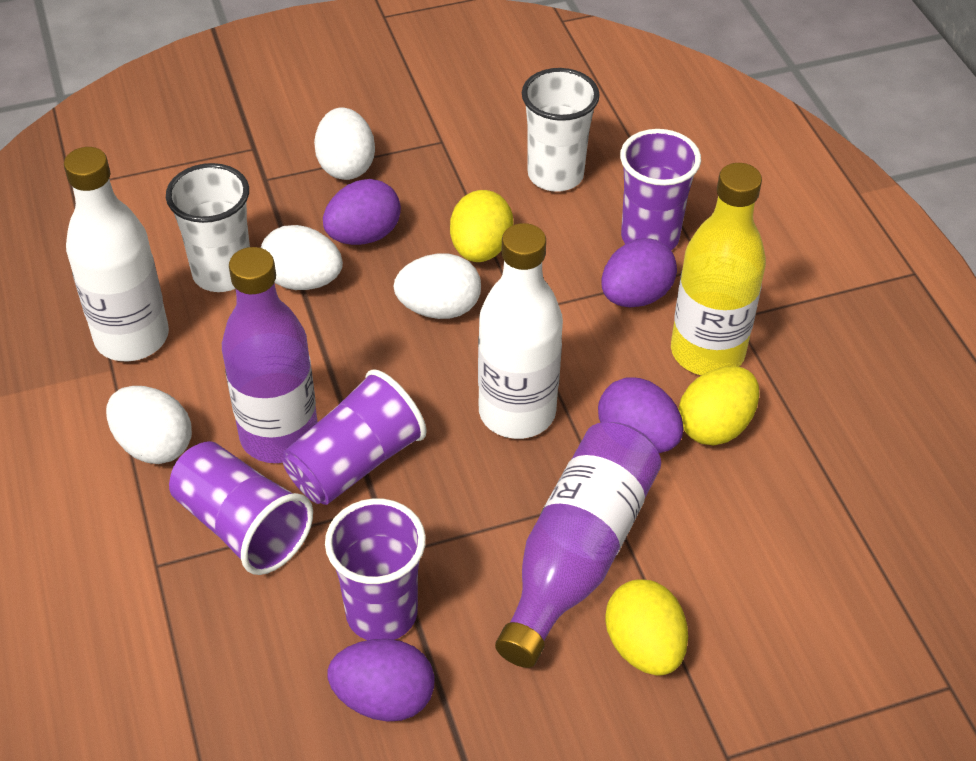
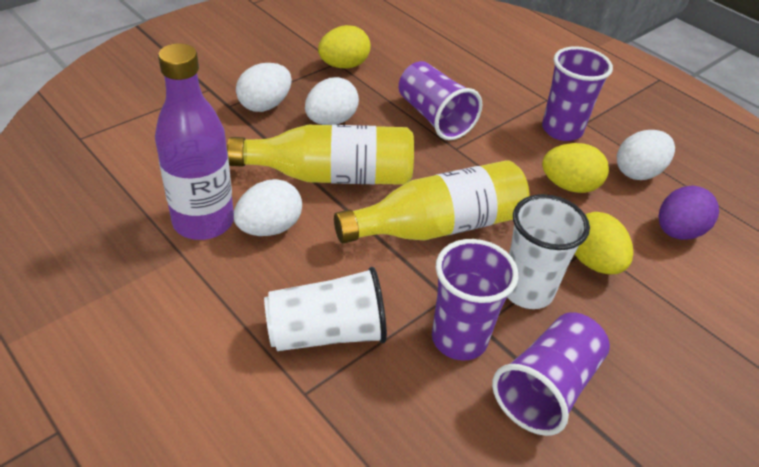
purple bottle: 2 -> 1
purple egg: 4 -> 1
white bottle: 2 -> 0
yellow bottle: 1 -> 2

